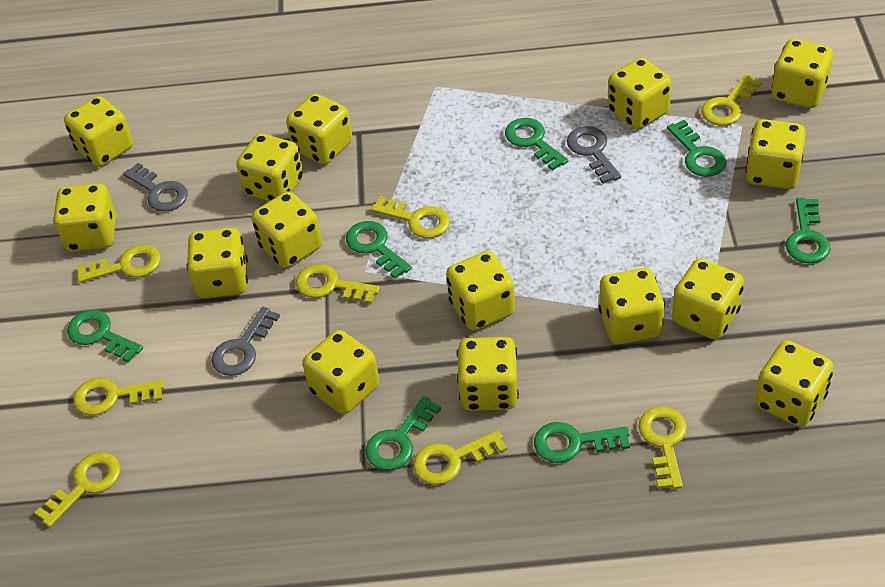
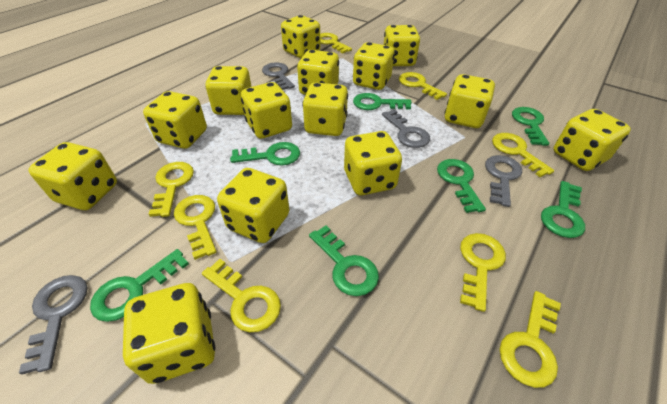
grey key: 3 -> 4
yellow dice: 15 -> 14

